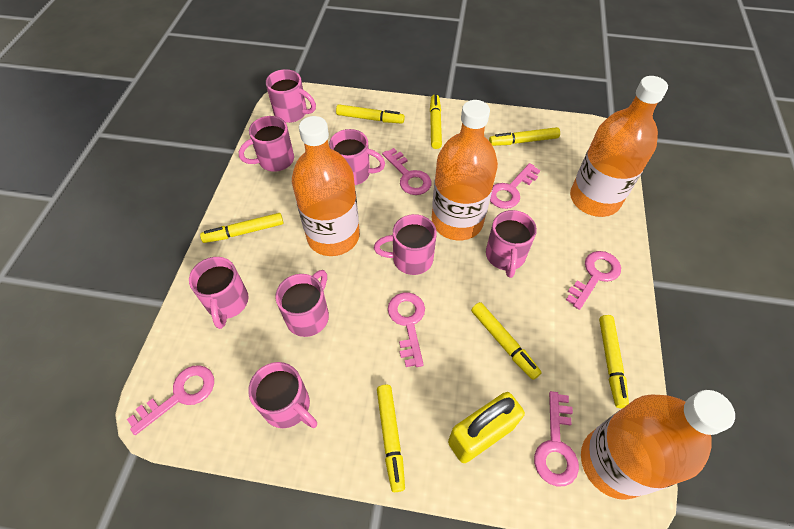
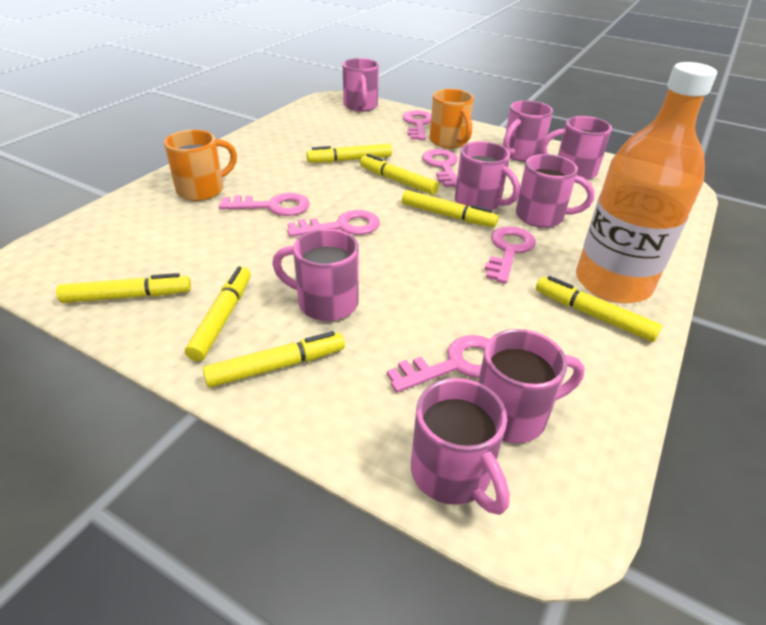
orange bottle: 4 -> 1
orange mug: 0 -> 2
yellow padlock: 1 -> 0

